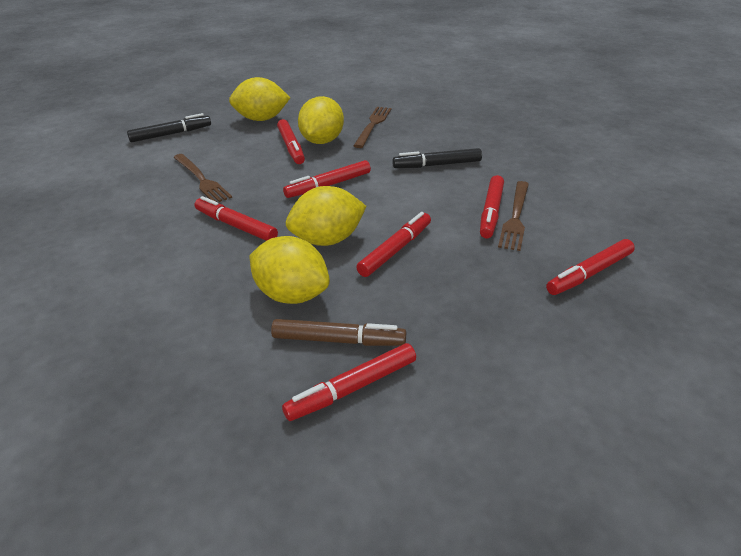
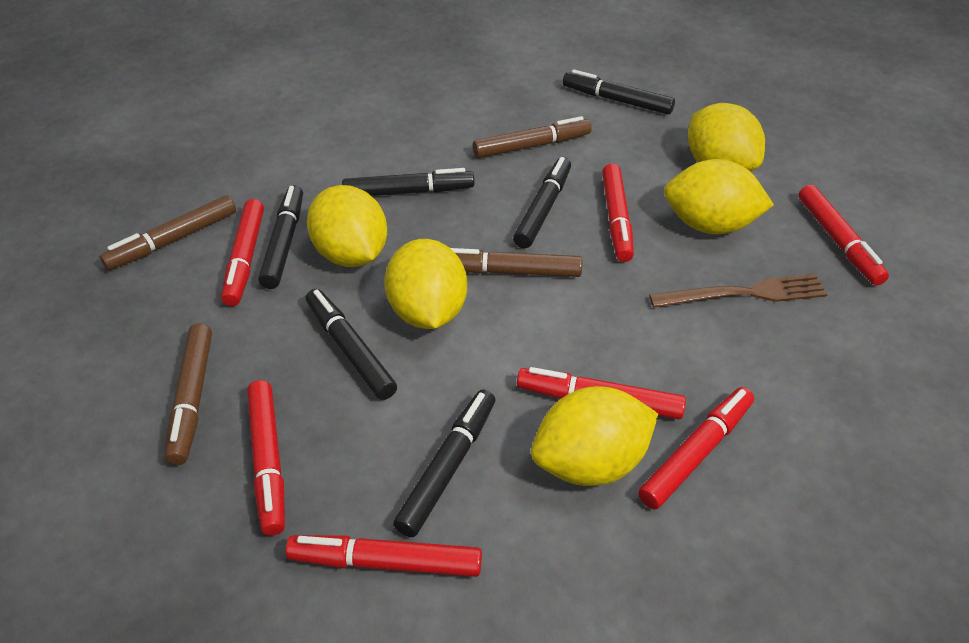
black marker: 2 -> 6
brown fork: 3 -> 1
brown marker: 1 -> 4
yellow lemon: 4 -> 5

